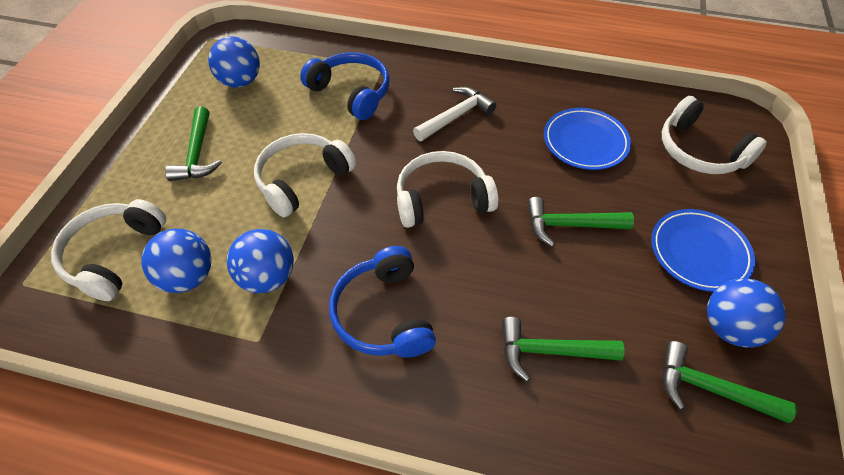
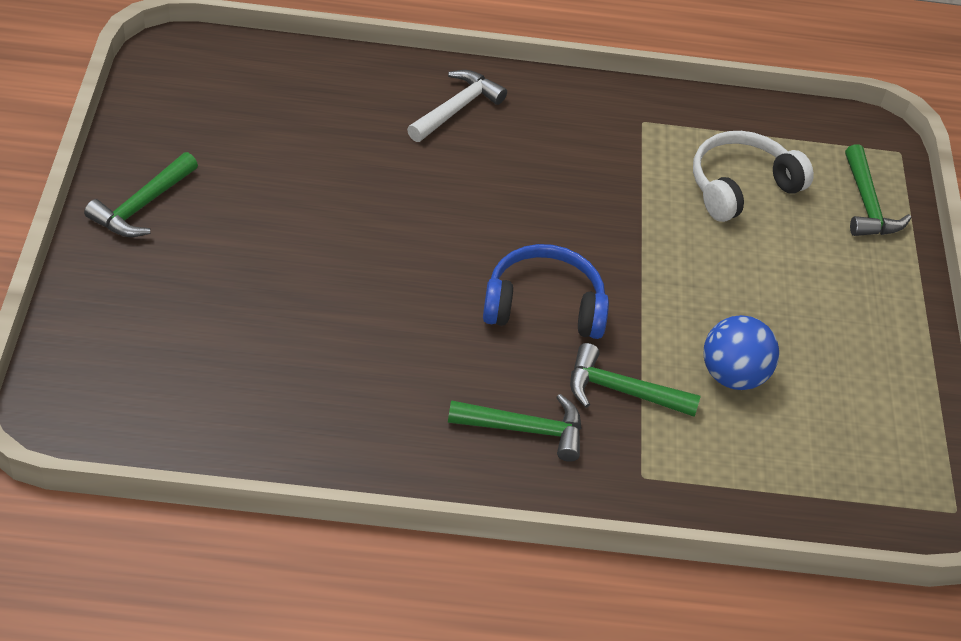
blue ball: 4 -> 1
blue headphones: 2 -> 1
blue plate: 2 -> 0
white headphones: 4 -> 1

